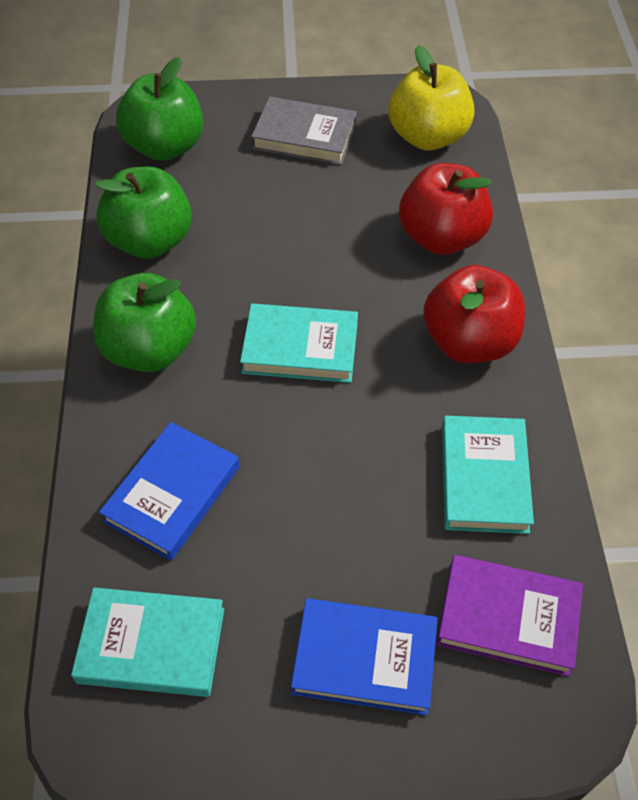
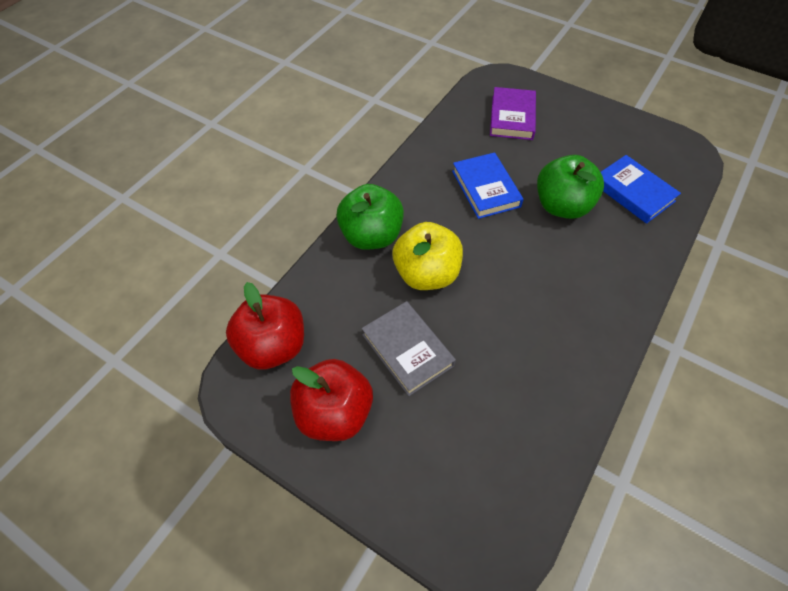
green apple: 3 -> 2
turquoise book: 3 -> 0

